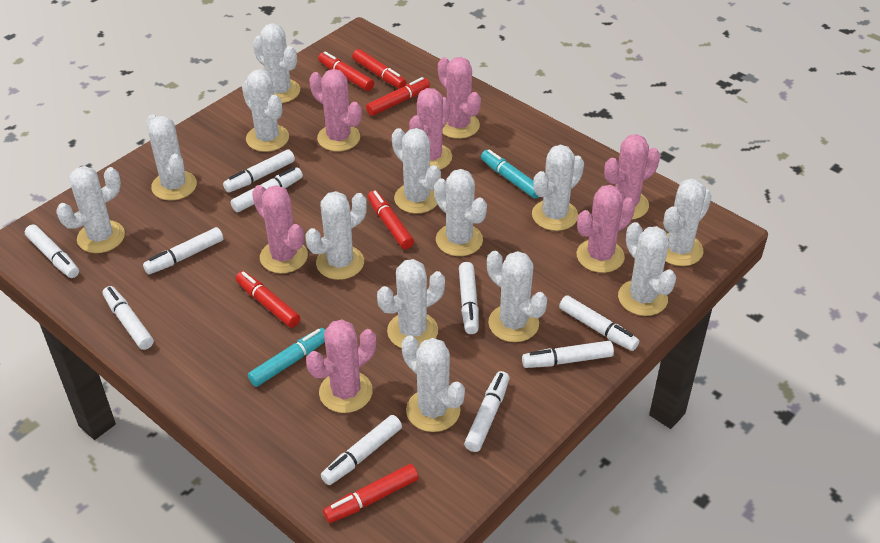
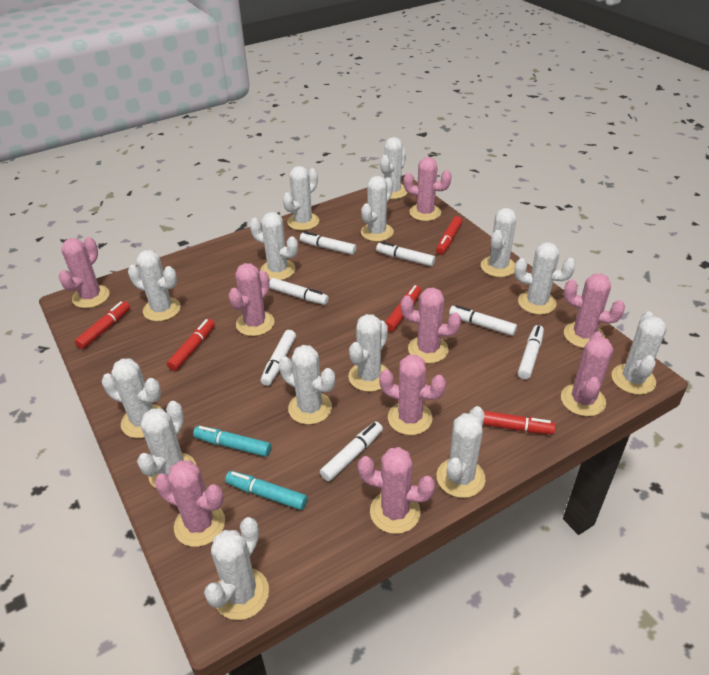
pink cactus: 7 -> 9
red marker: 6 -> 5
white cactus: 13 -> 14
white marker: 10 -> 7

